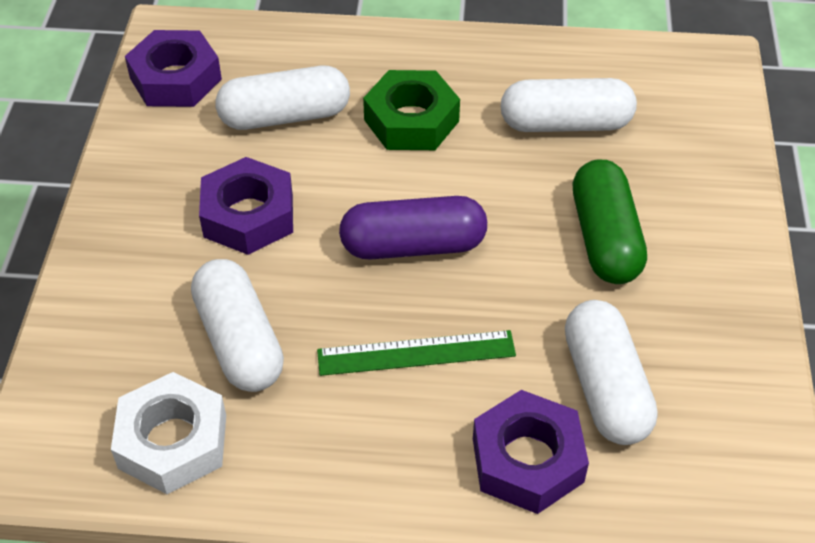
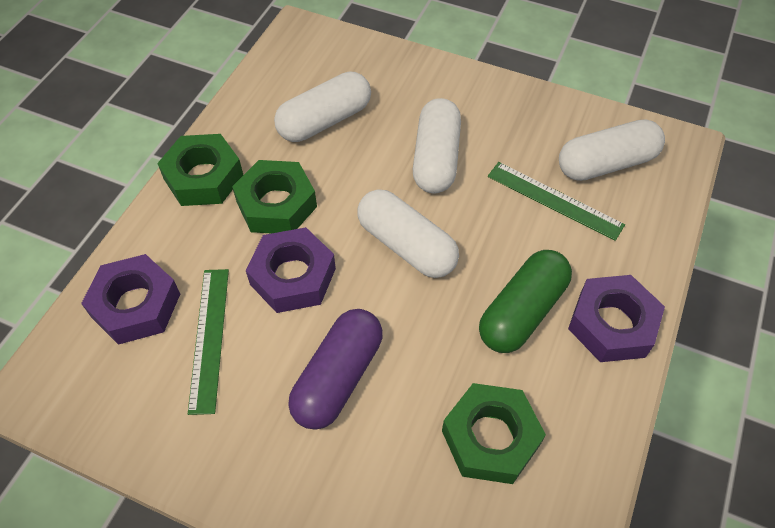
green nut: 1 -> 3
green ruler: 1 -> 2
white nut: 1 -> 0

